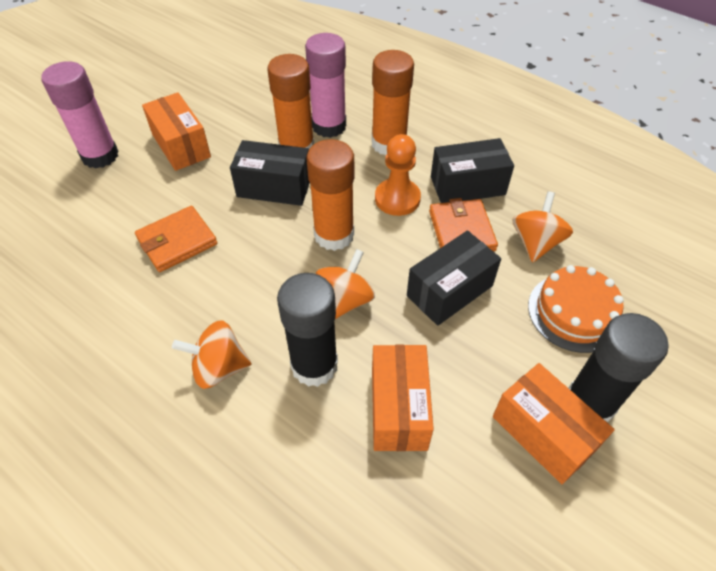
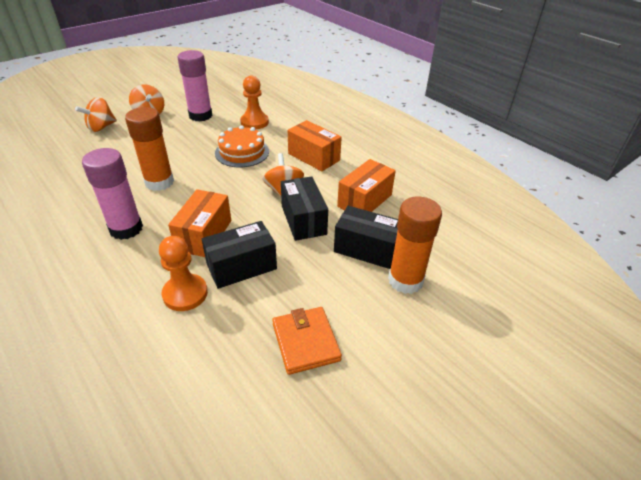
black glue stick: 2 -> 0
orange glue stick: 3 -> 2
orange pawn: 1 -> 2
orange wallet: 2 -> 1

